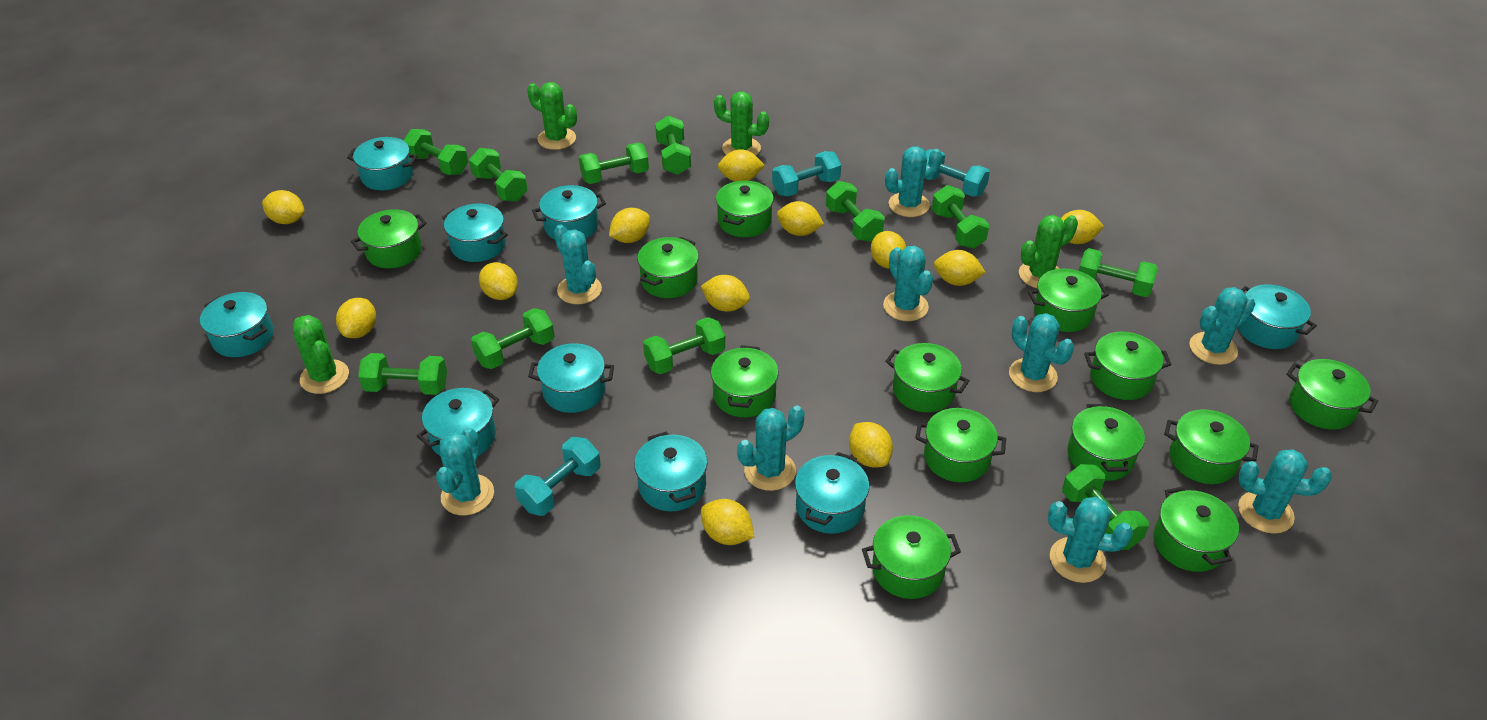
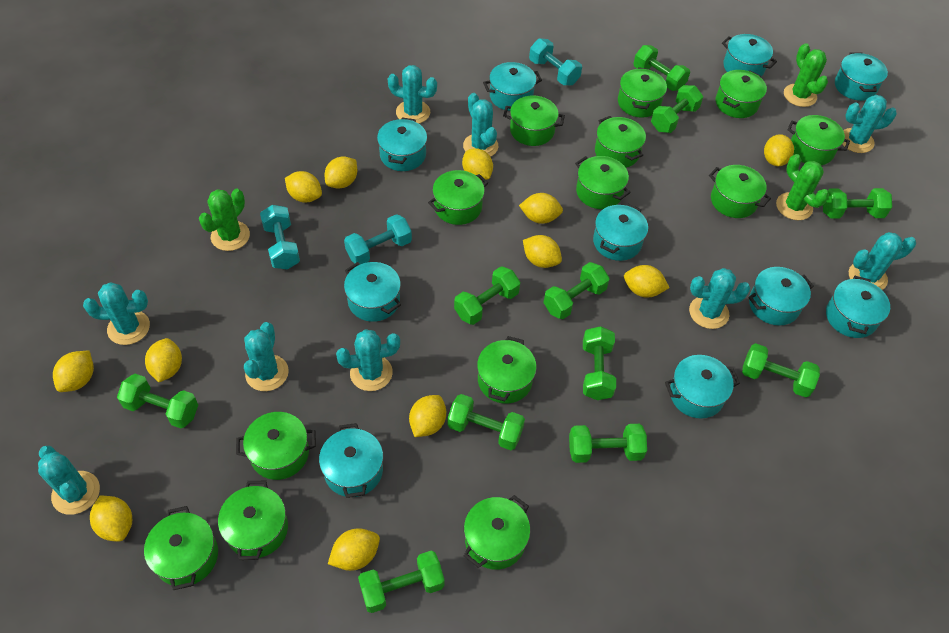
green cactus: 4 -> 3
turquoise pot: 9 -> 10

